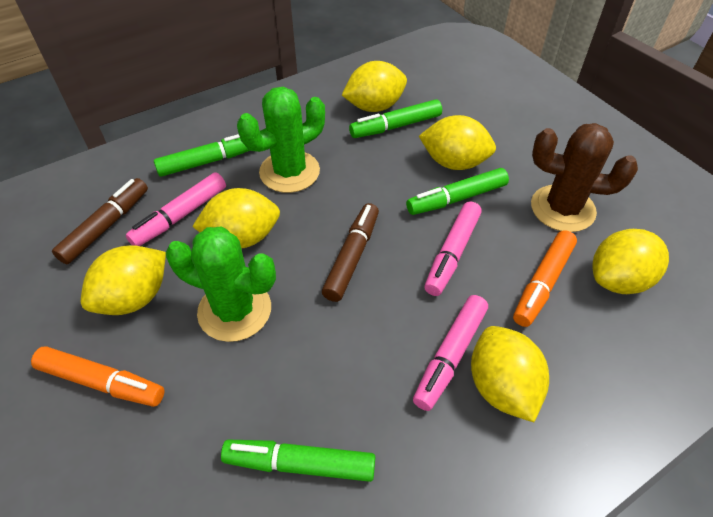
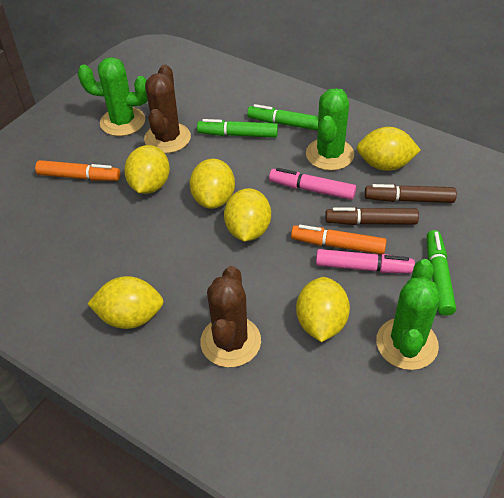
brown cactus: 1 -> 2
green cactus: 2 -> 3
green marker: 4 -> 3
pink marker: 3 -> 2

